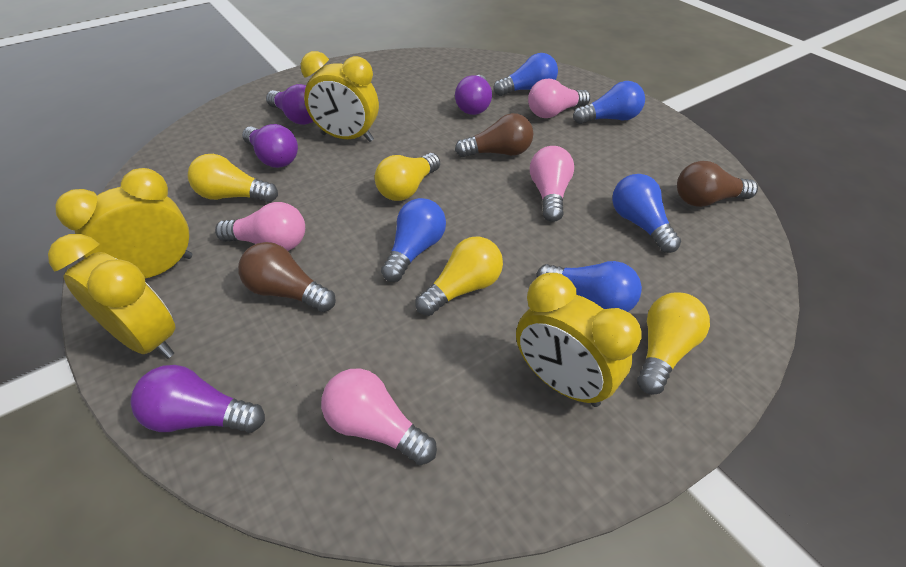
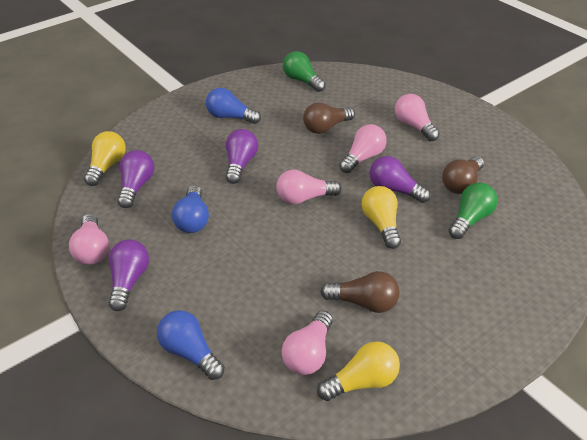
blue light bulb: 5 -> 3
green light bulb: 0 -> 2
pink light bulb: 4 -> 5
yellow clock: 4 -> 0
yellow light bulb: 4 -> 3

